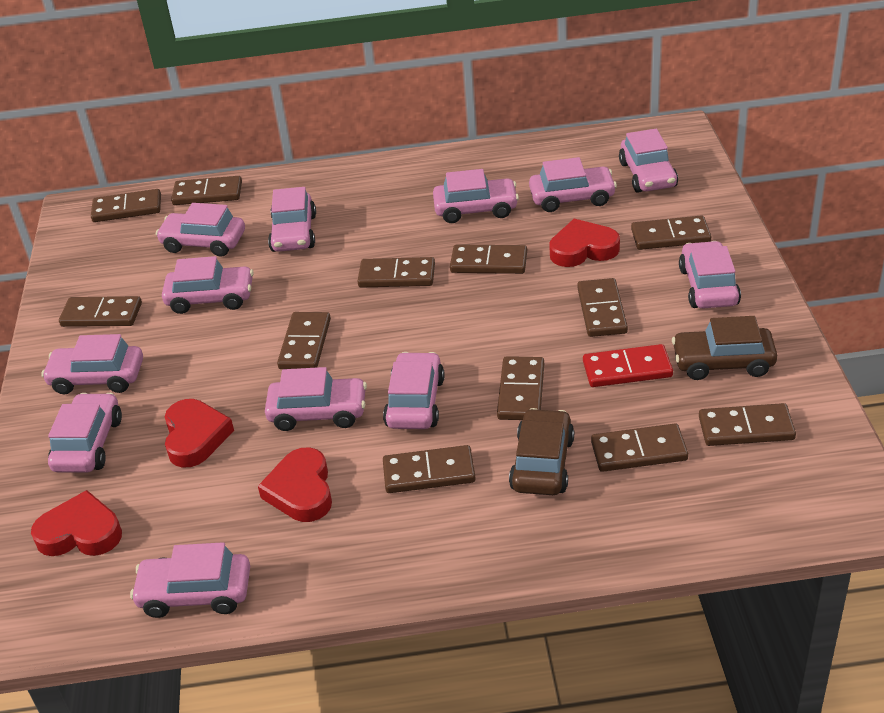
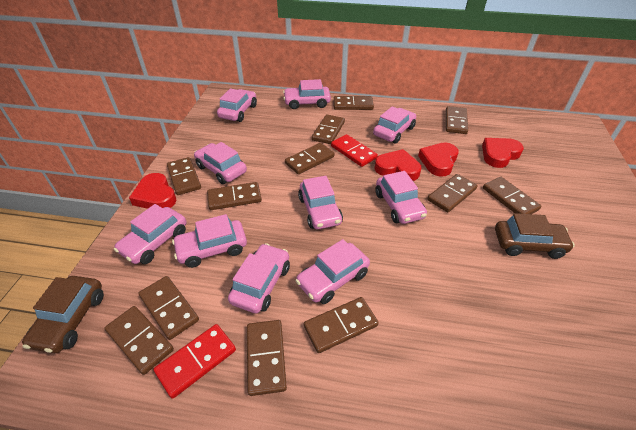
pink car: 12 -> 10
red domino: 1 -> 2

